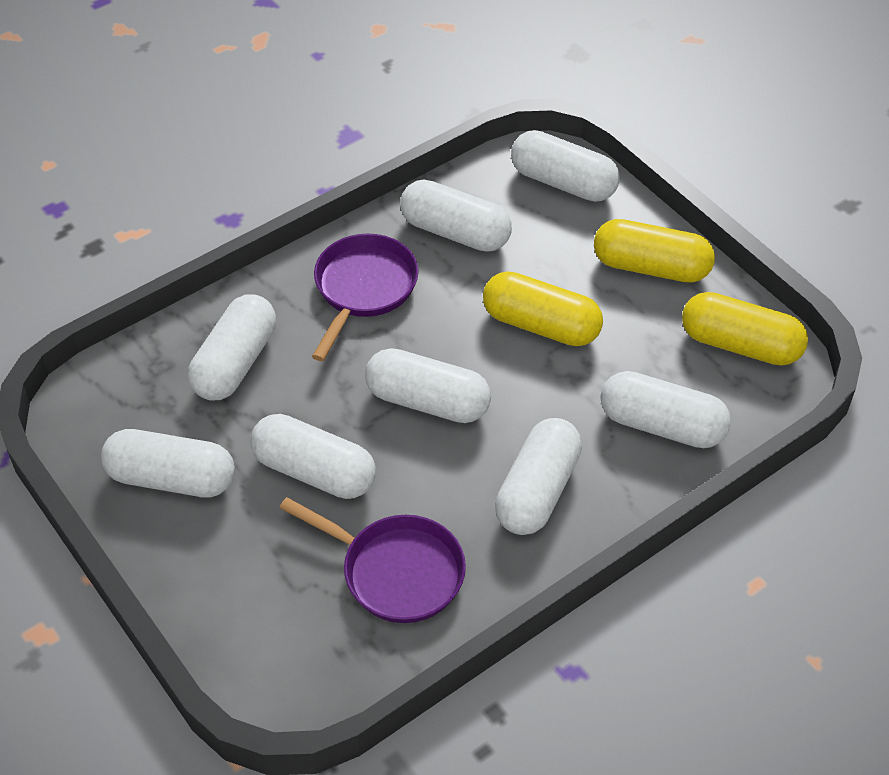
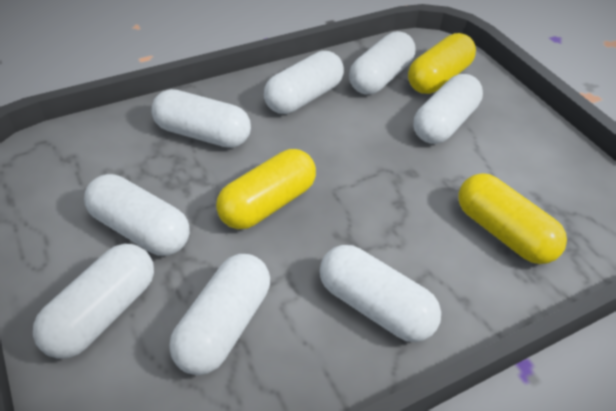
purple pan: 2 -> 0

